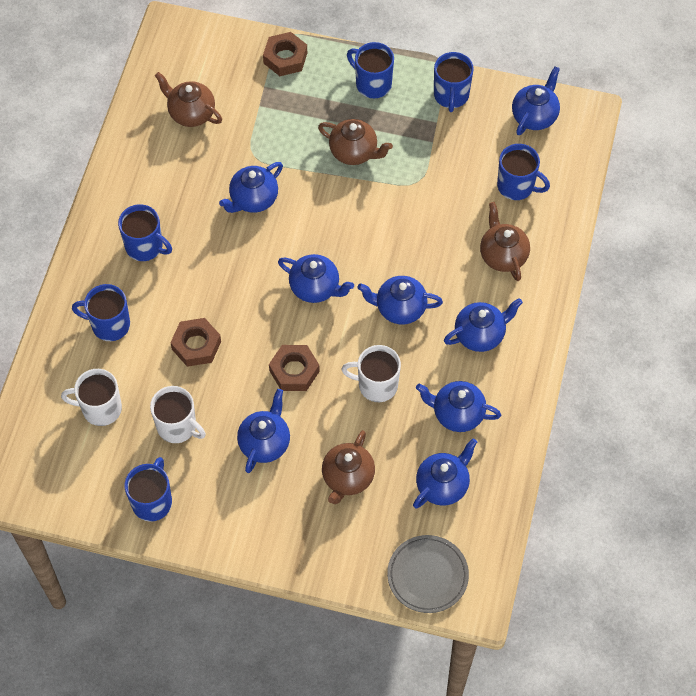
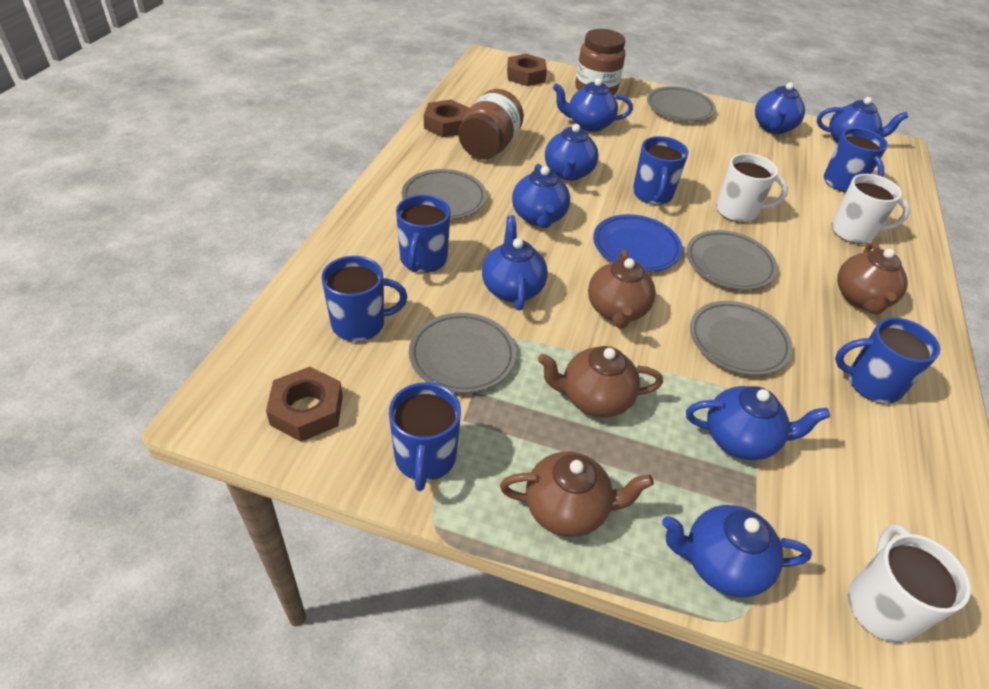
blue plate: 0 -> 1
brown jar: 0 -> 2
grey plate: 1 -> 5

